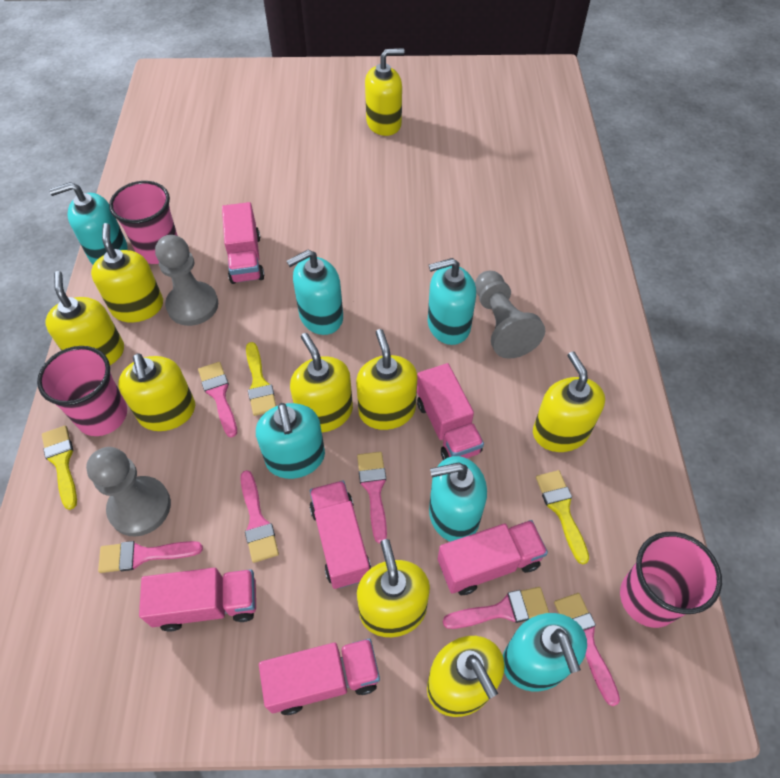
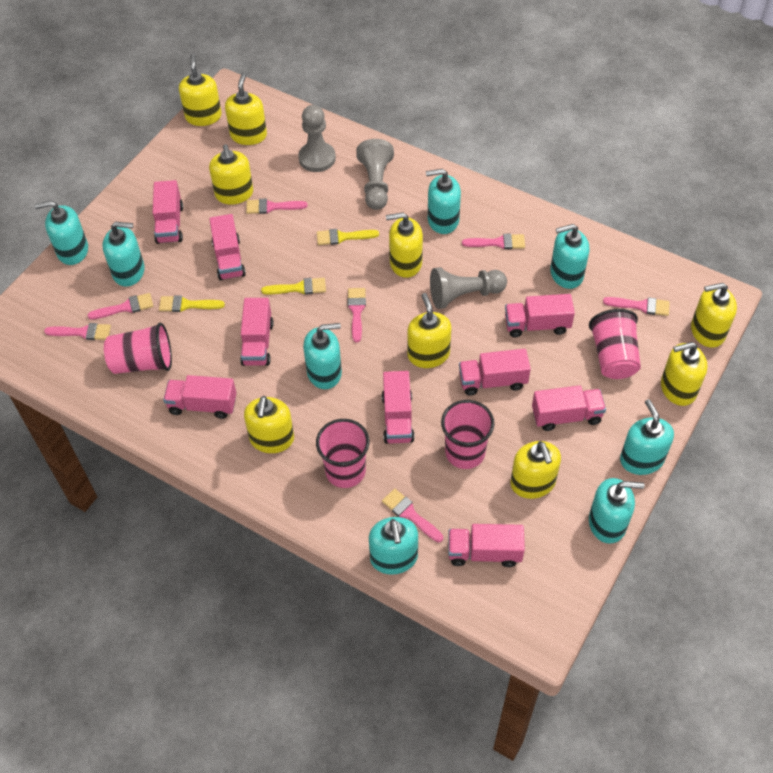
pink brush: 6 -> 7
pink cup: 3 -> 4
pink truck: 6 -> 9
turquoise soap dispenser: 6 -> 8

